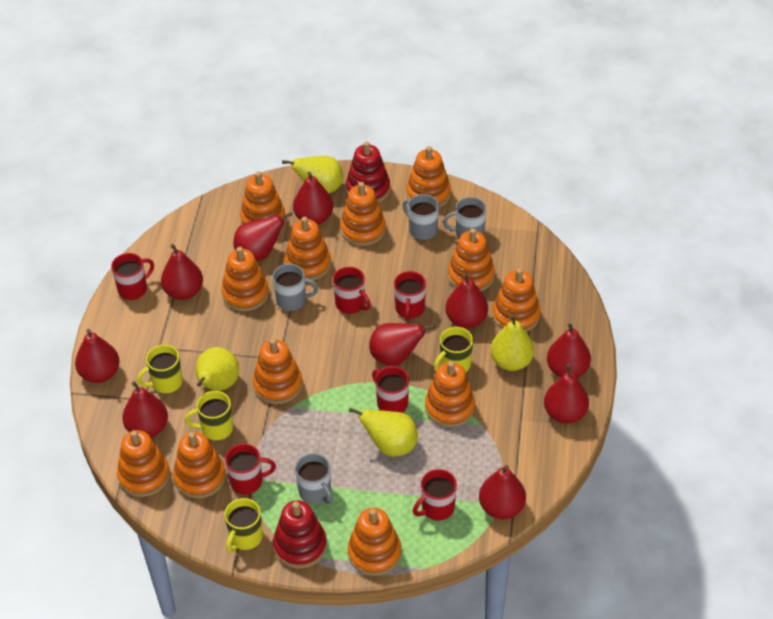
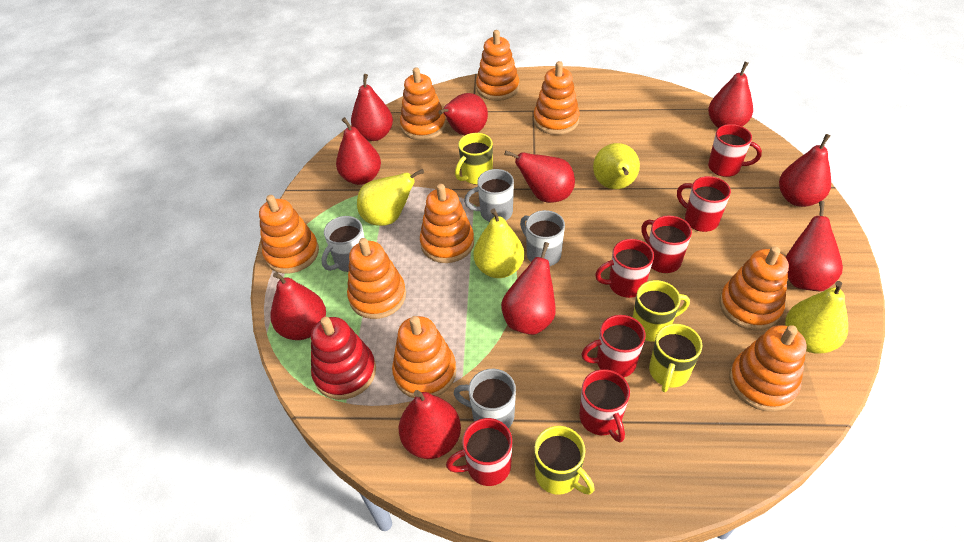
orange stacking toy: 12 -> 9
red mug: 6 -> 7
red stacking toy: 2 -> 1

